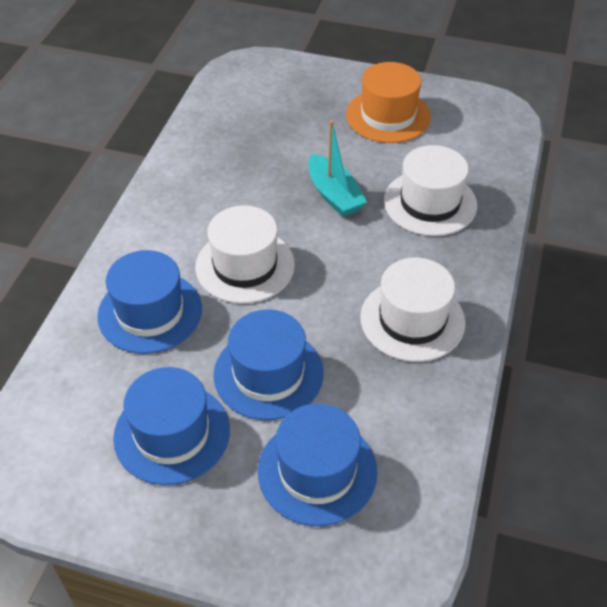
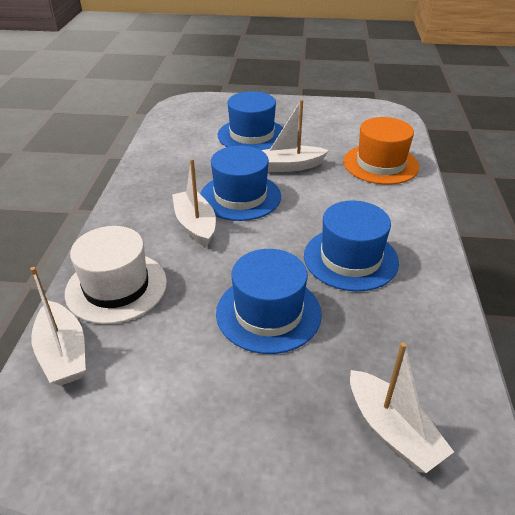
turquoise boat: 1 -> 0
white boat: 0 -> 4
white hat: 3 -> 1

